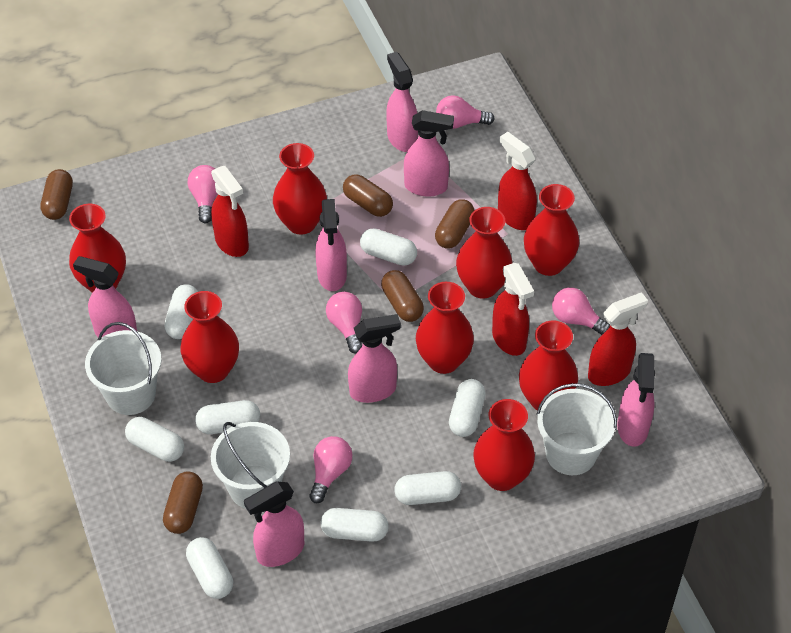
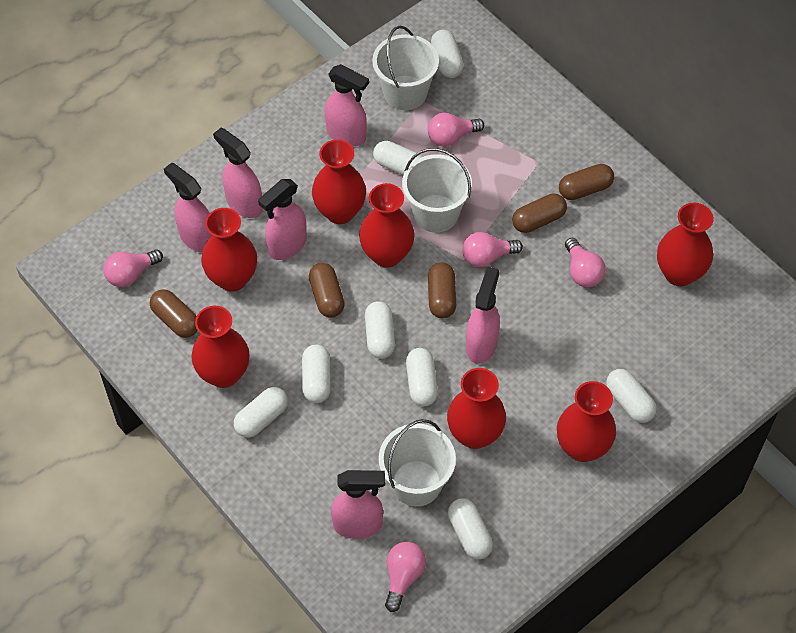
pink spray bottle: 7 -> 6
red spray bottle: 4 -> 0
red vase: 8 -> 7

